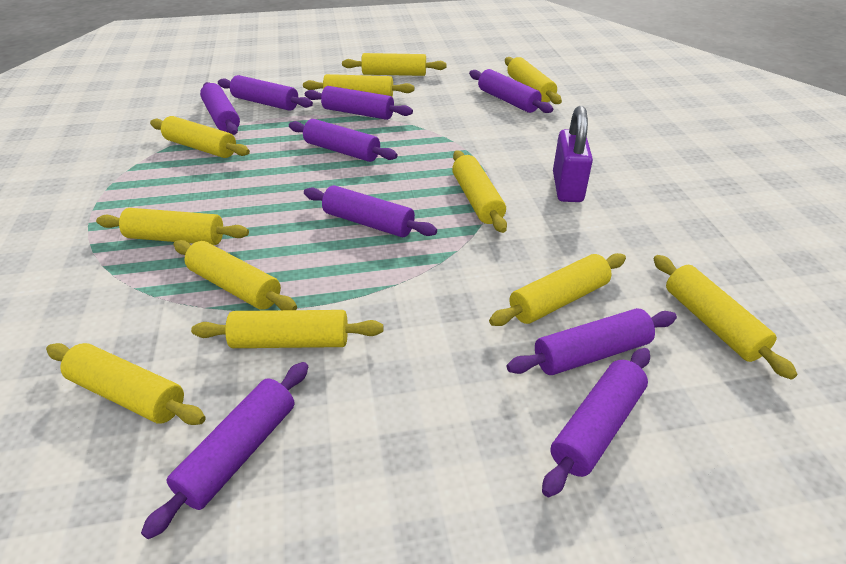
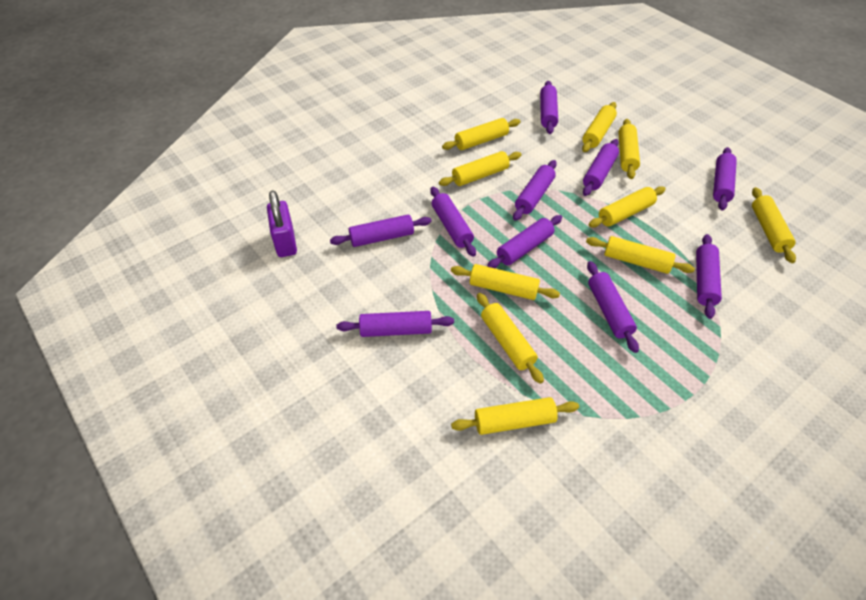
purple rolling pin: 9 -> 10
yellow rolling pin: 11 -> 10

